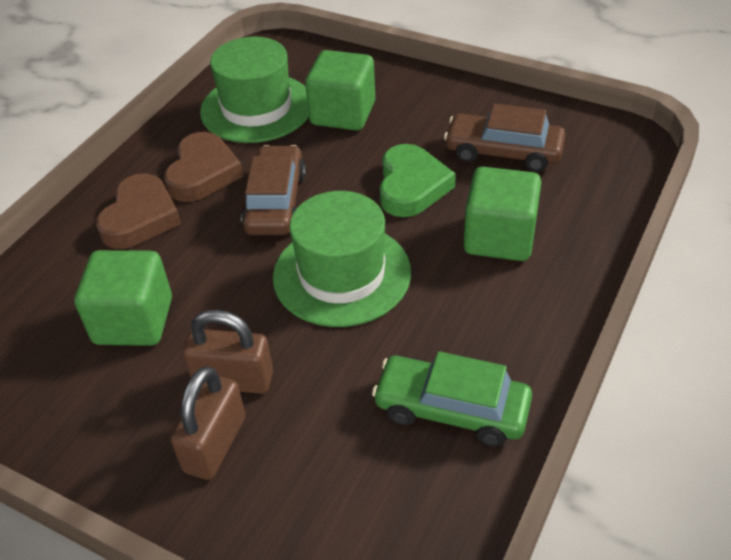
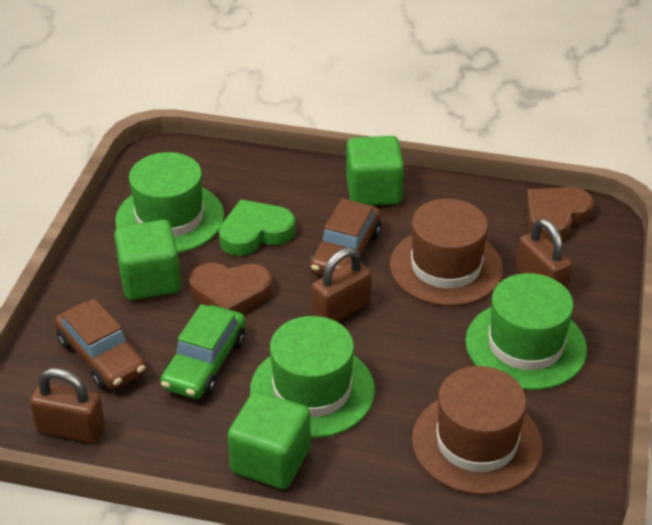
brown hat: 0 -> 2
brown padlock: 2 -> 3
green hat: 2 -> 3

